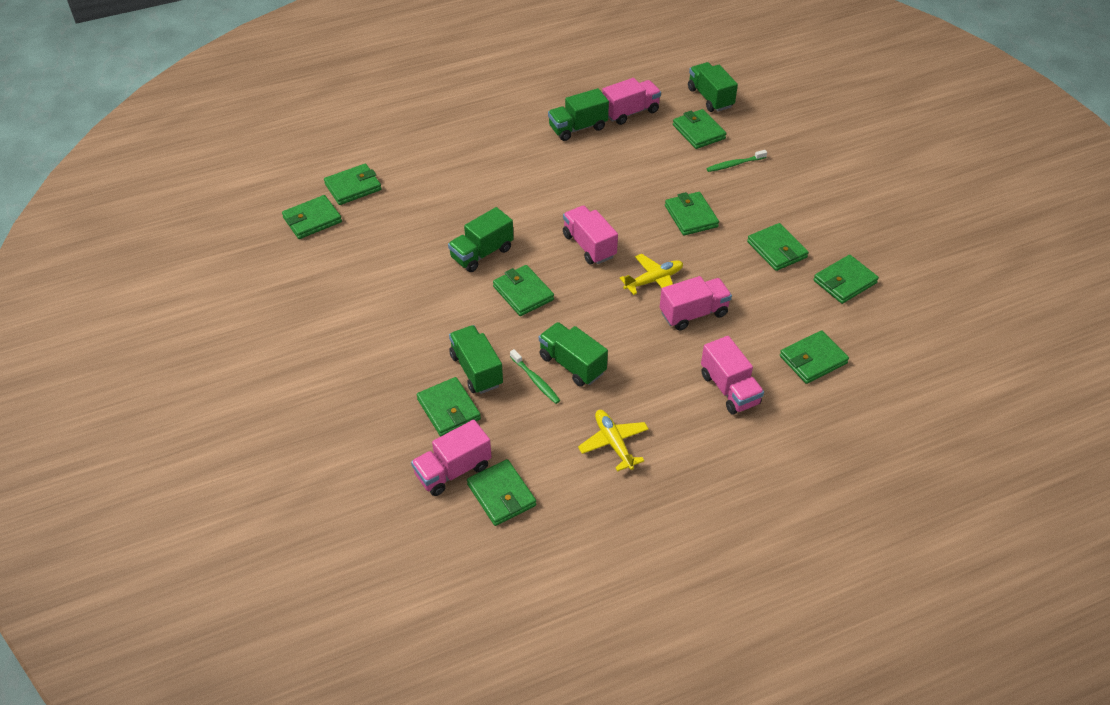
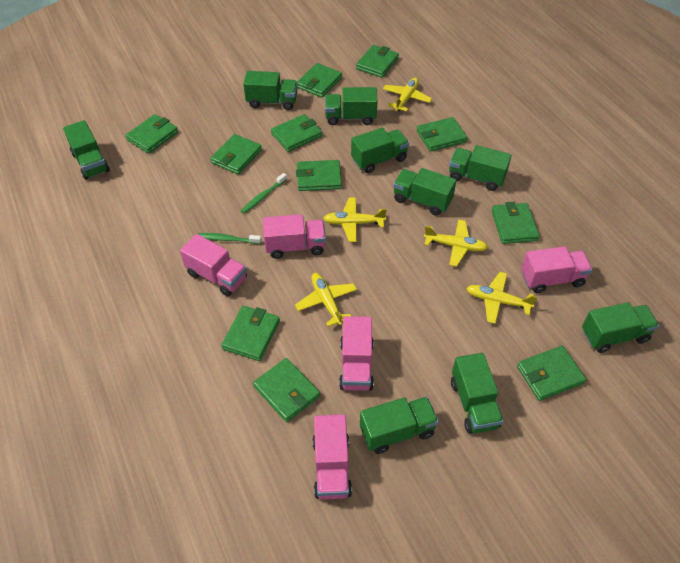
green truck: 5 -> 9
green wallet: 10 -> 11
yellow plane: 2 -> 5

